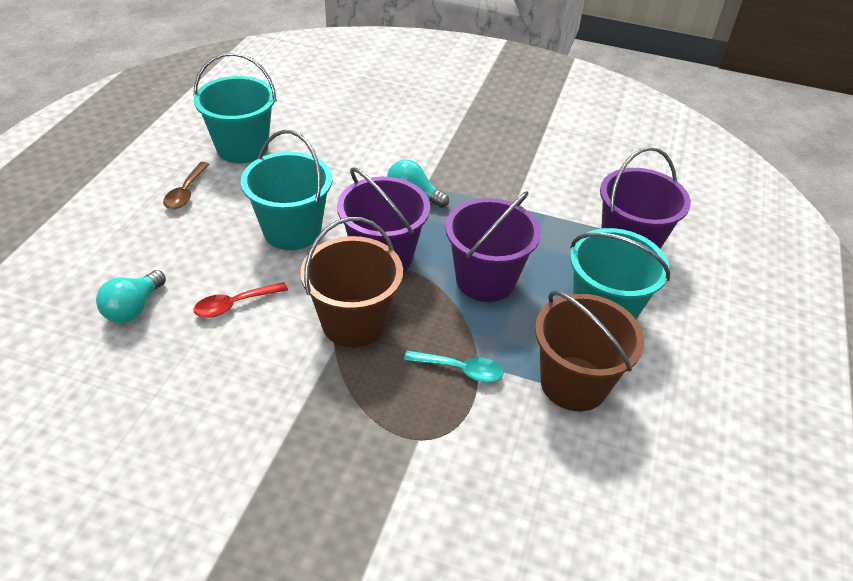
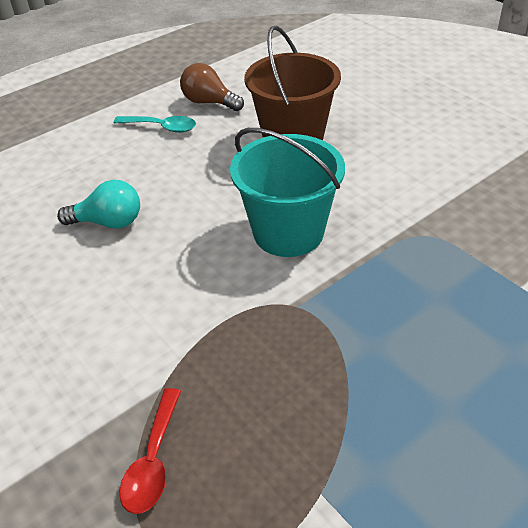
brown bucket: 2 -> 1
brown light bulb: 0 -> 1
brown spoon: 1 -> 0
purple bucket: 3 -> 0
turquoise bucket: 3 -> 1
turquoise light bulb: 2 -> 1

